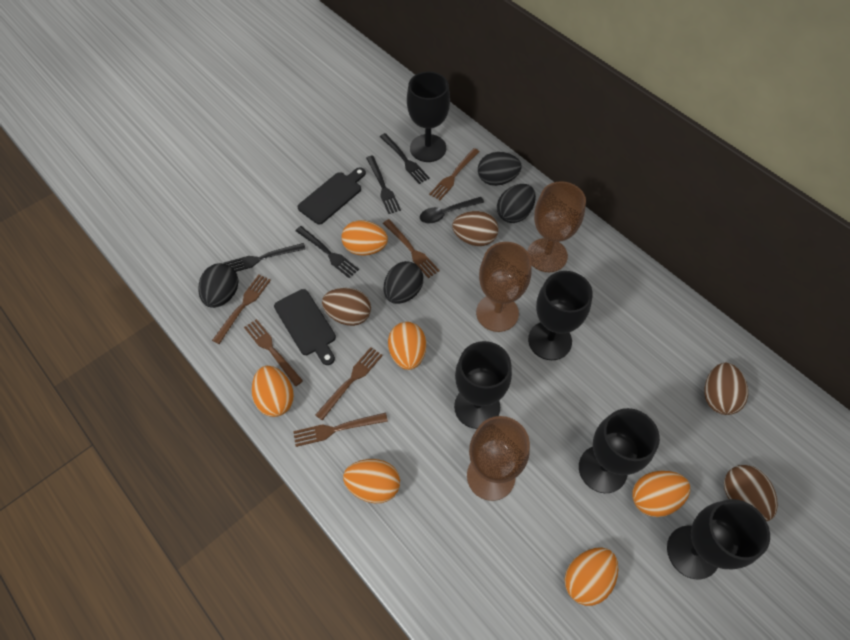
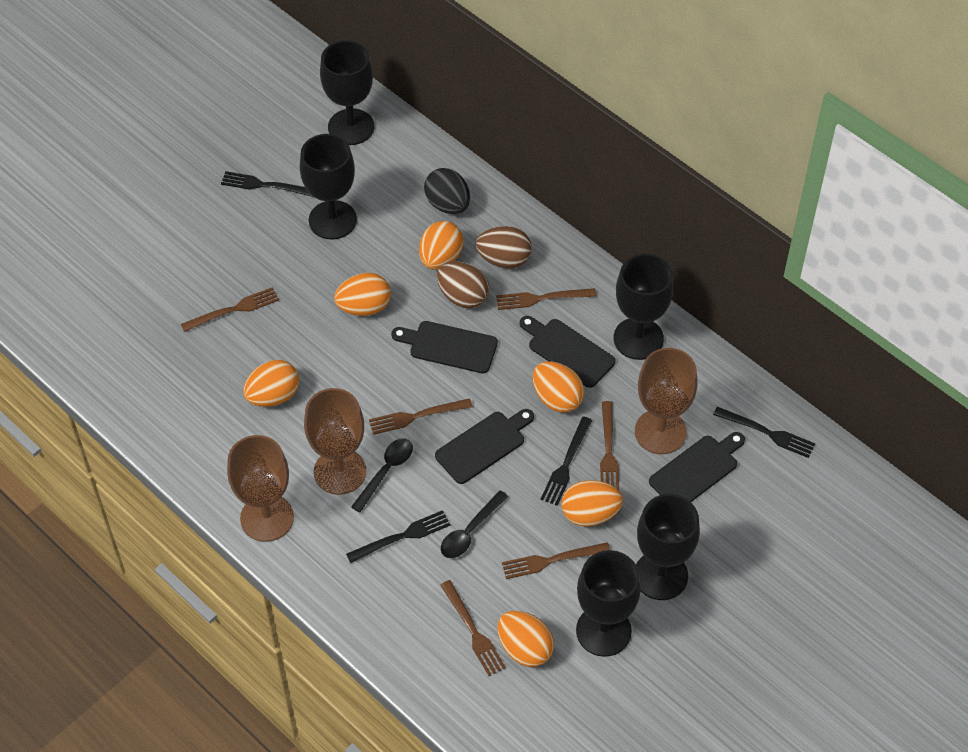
black cutting board: 2 -> 4
black egg: 4 -> 1
black spoon: 1 -> 2
brown egg: 4 -> 2

